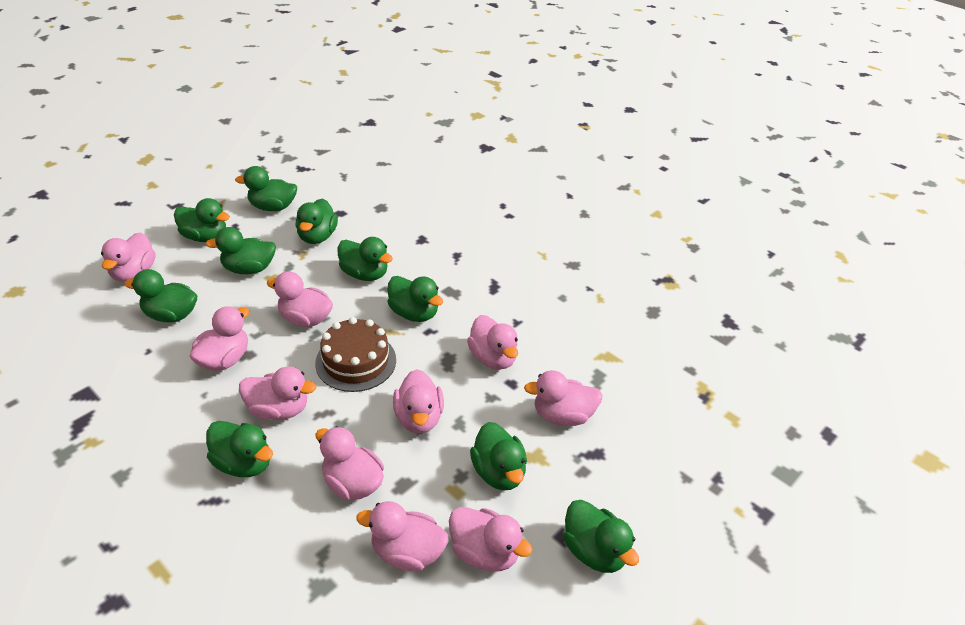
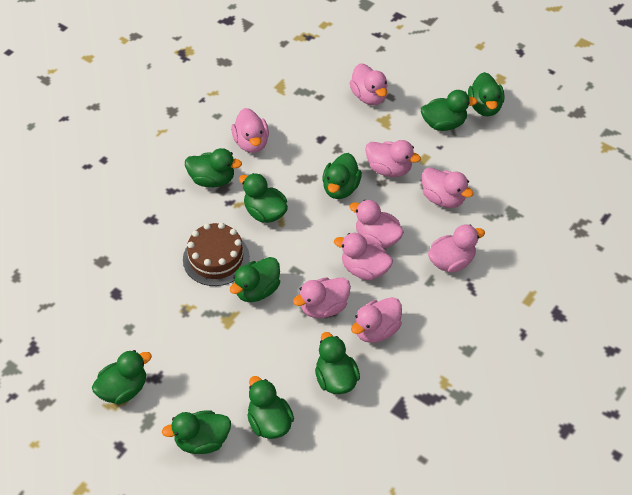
pink duck: 10 -> 9

